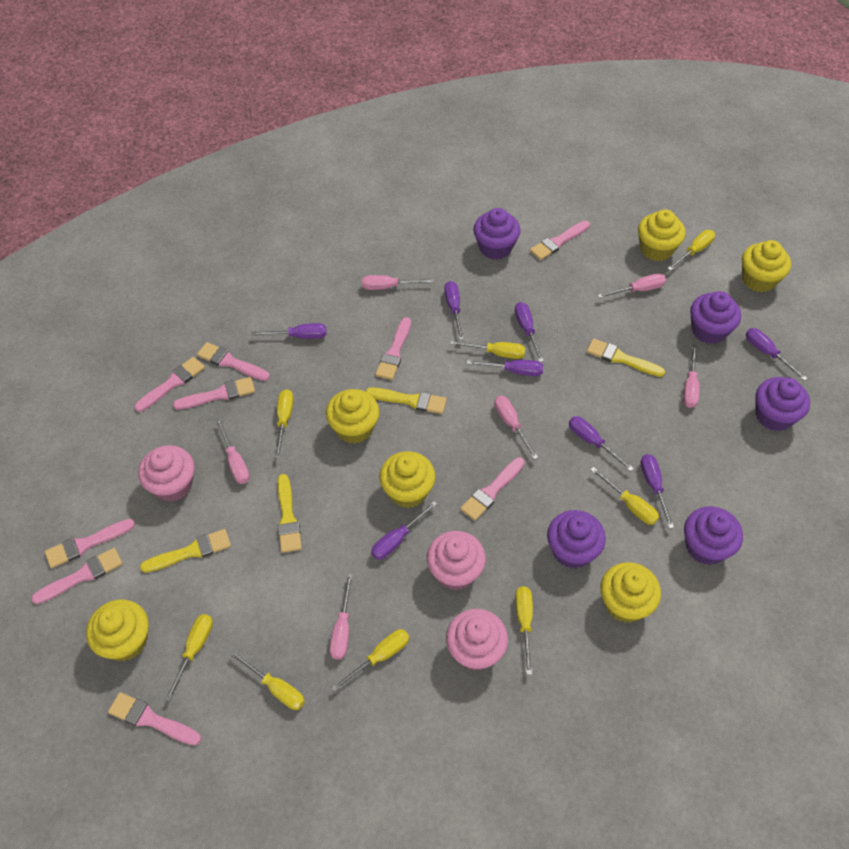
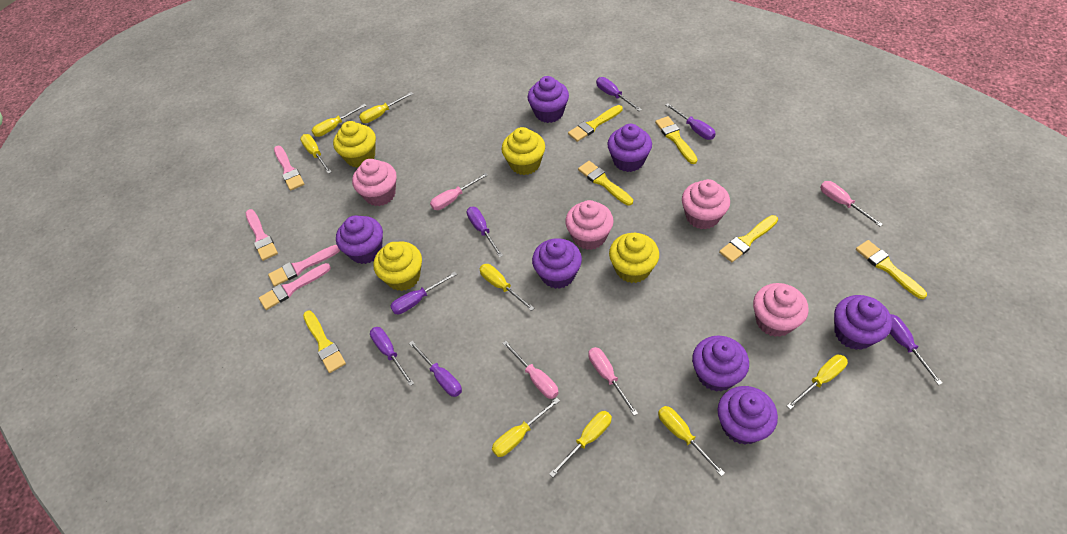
pink brush: 9 -> 4
pink cupcake: 3 -> 4
pink screwdriver: 6 -> 4
purple cupcake: 5 -> 7
purple screwdriver: 8 -> 7
yellow brush: 4 -> 6
yellow cupcake: 6 -> 4

